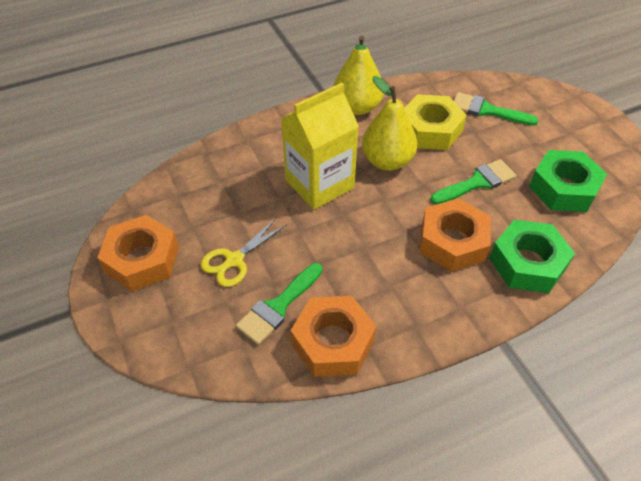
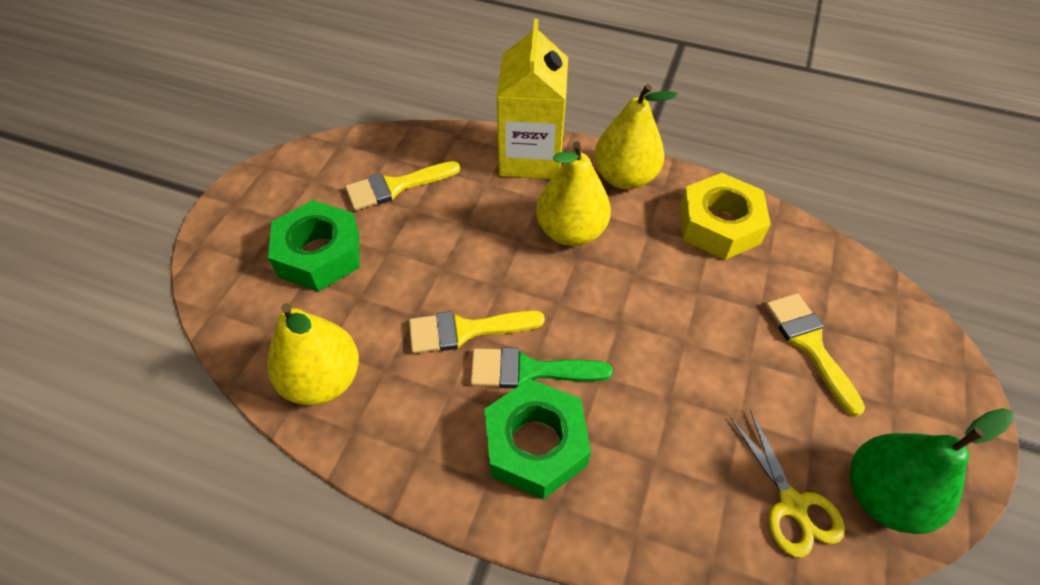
green brush: 3 -> 1
green pear: 0 -> 1
orange nut: 3 -> 0
yellow brush: 0 -> 3
yellow pear: 2 -> 3

